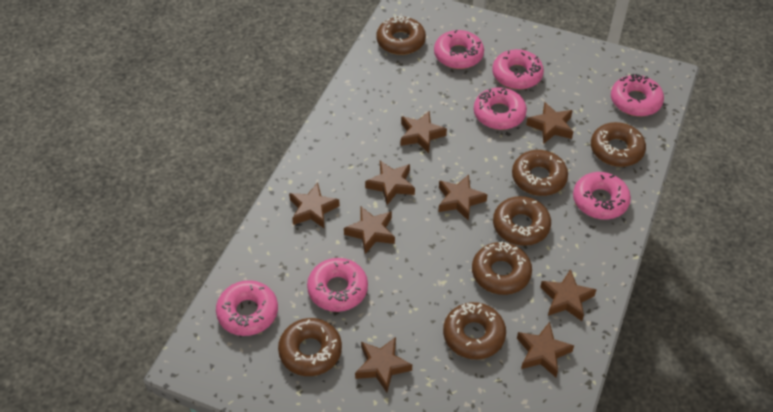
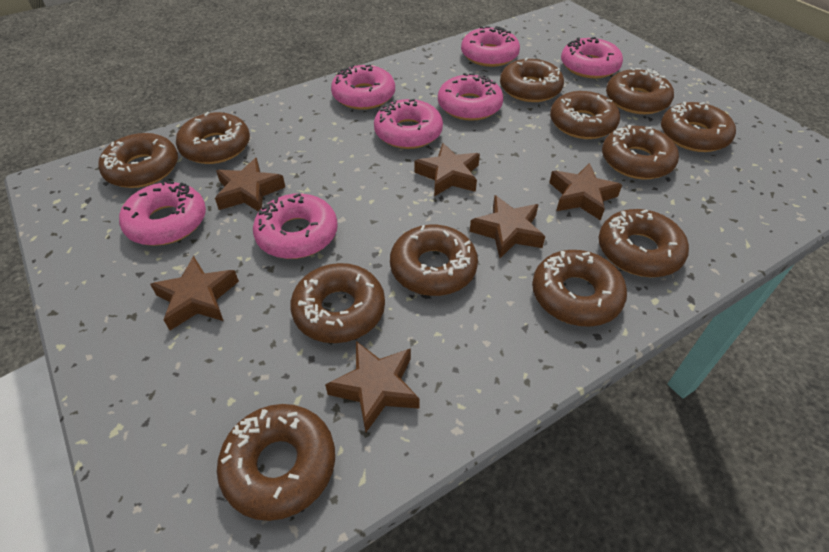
brown donut: 7 -> 12
brown star: 9 -> 6

